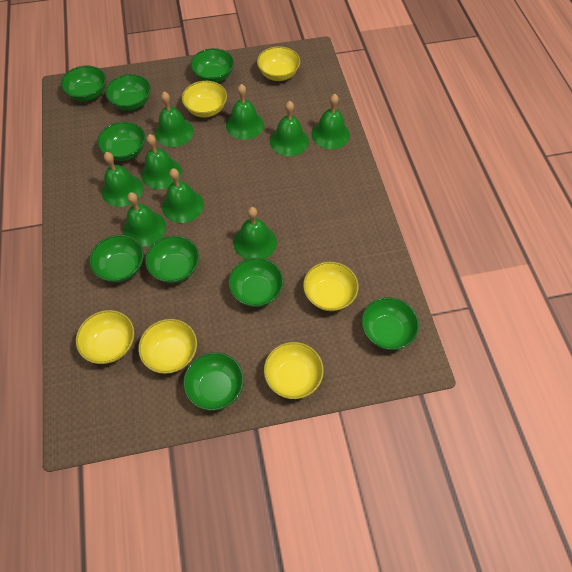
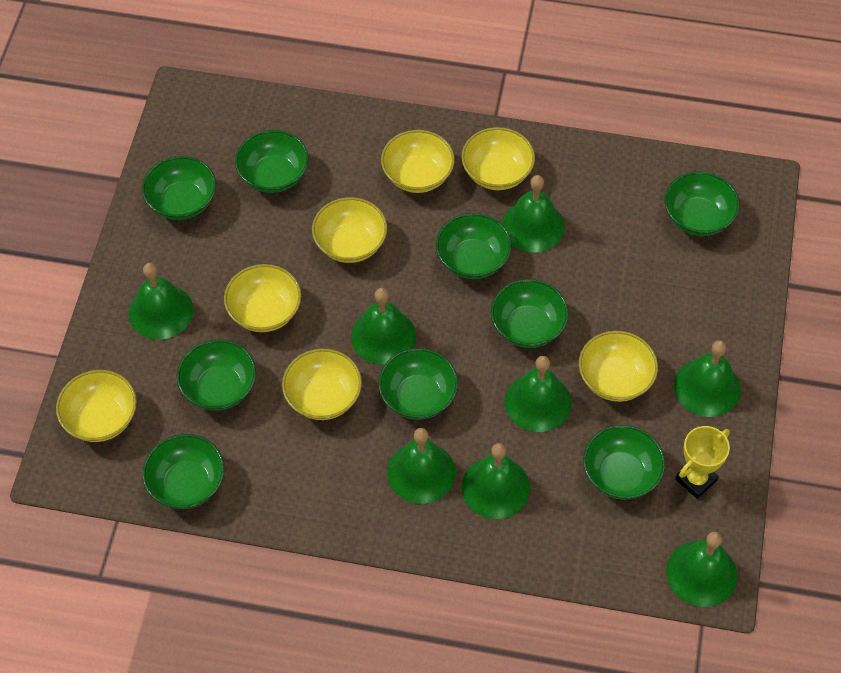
green bell: 9 -> 8
yellow bowl: 6 -> 7
yellow trophy: 0 -> 1

